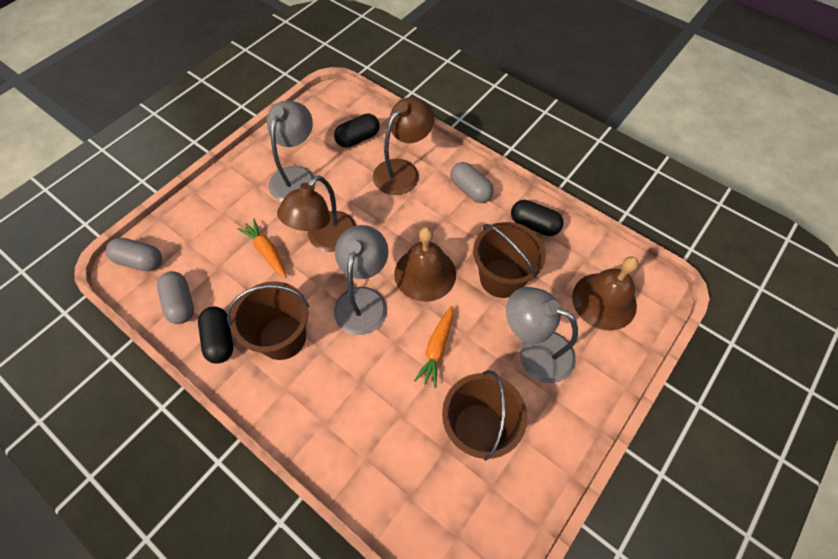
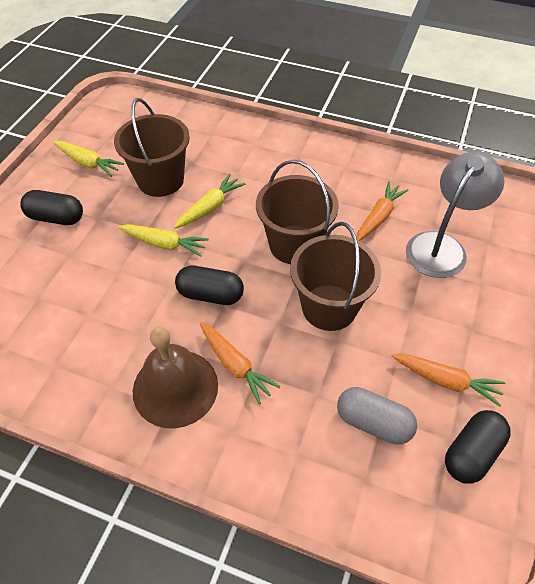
brown bell: 2 -> 1
brown lamp: 2 -> 0
grey capsule: 3 -> 1
grey lamp: 3 -> 1
orange carrot: 2 -> 3
yellow carrot: 0 -> 3

